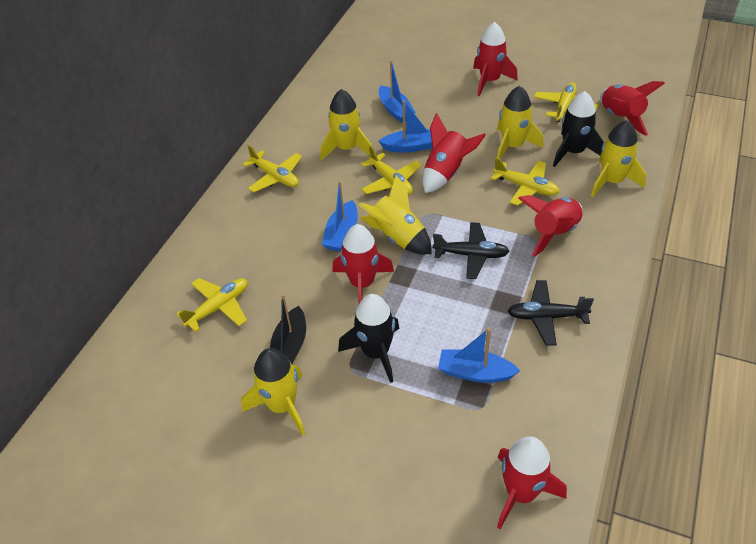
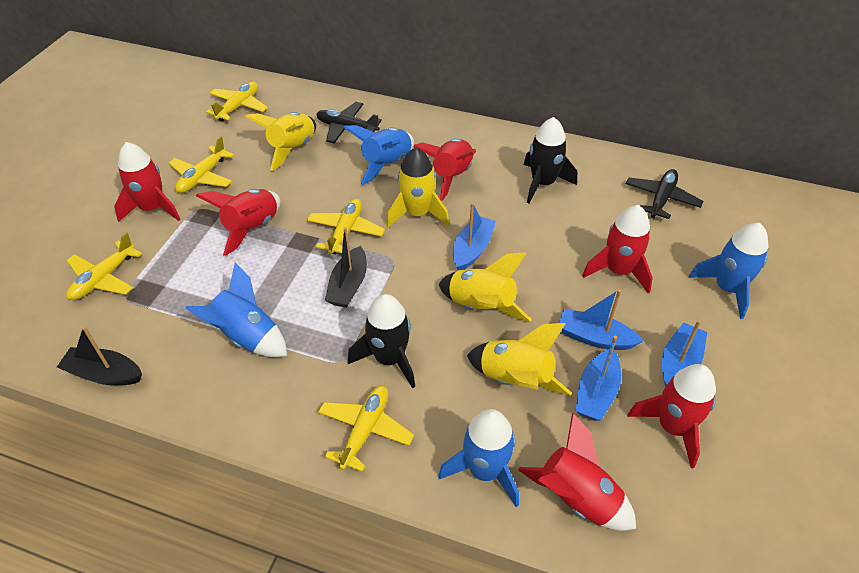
black boat: 1 -> 2
blue rocket: 0 -> 4
yellow rocket: 5 -> 4

